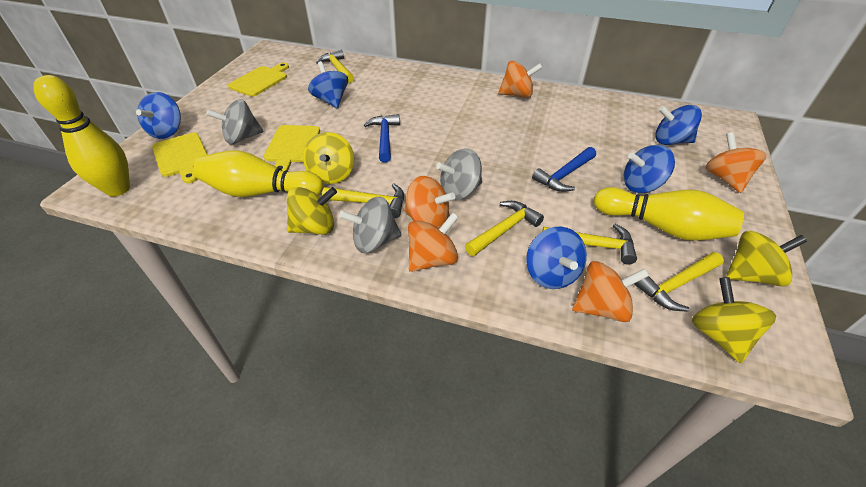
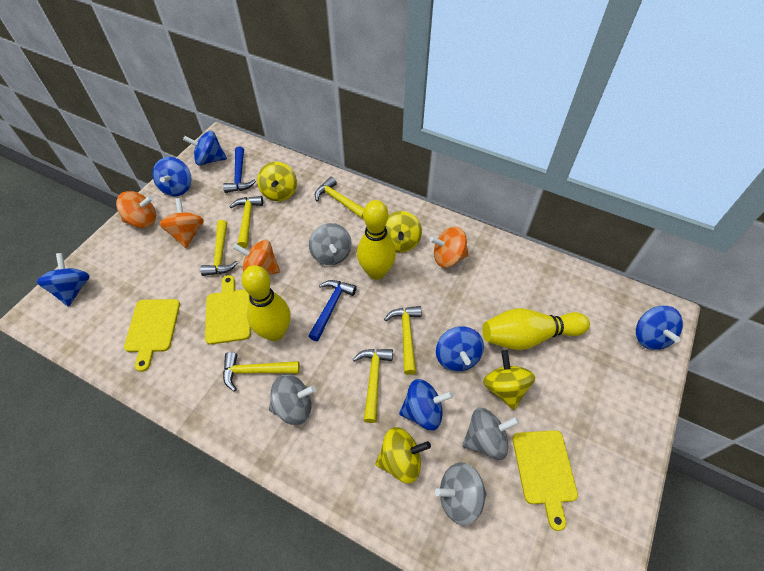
blue spinning top: 5 -> 6
grey spinning top: 3 -> 4
orange spinning top: 5 -> 4
yellow hammer: 5 -> 6

